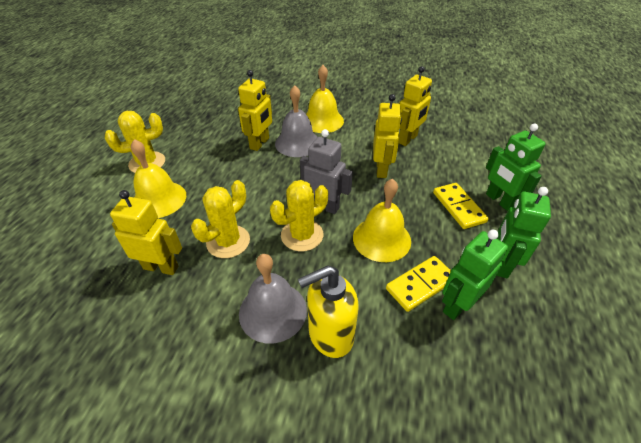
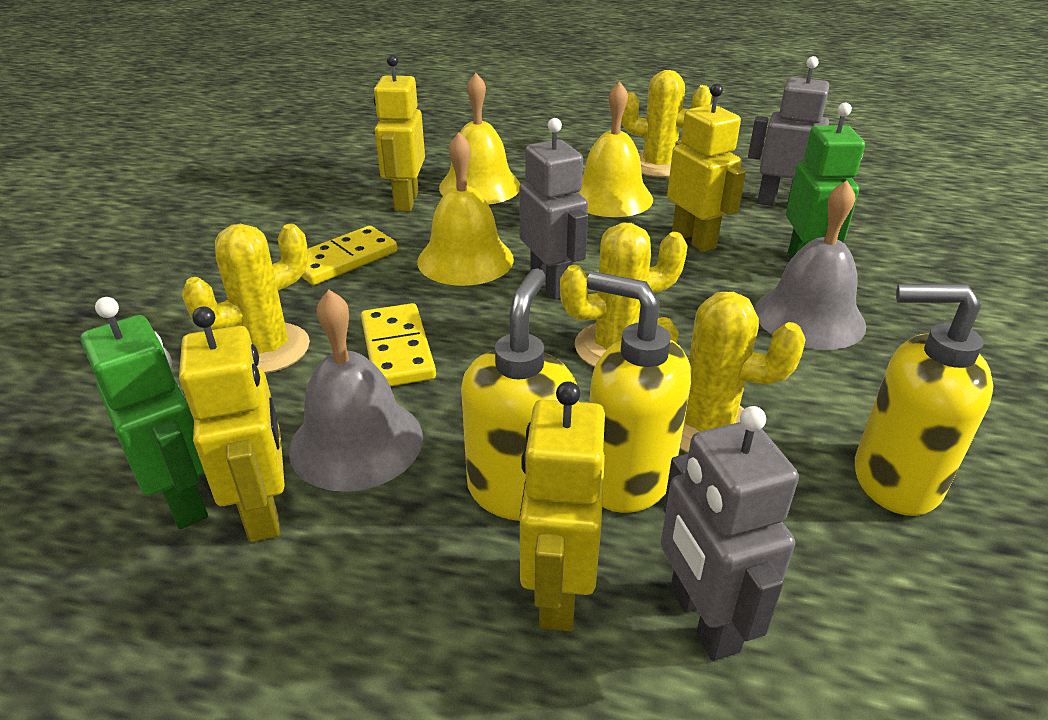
green robot: 3 -> 2
grey robot: 1 -> 3
yellow cactus: 3 -> 4
yellow soap dispenser: 1 -> 3

